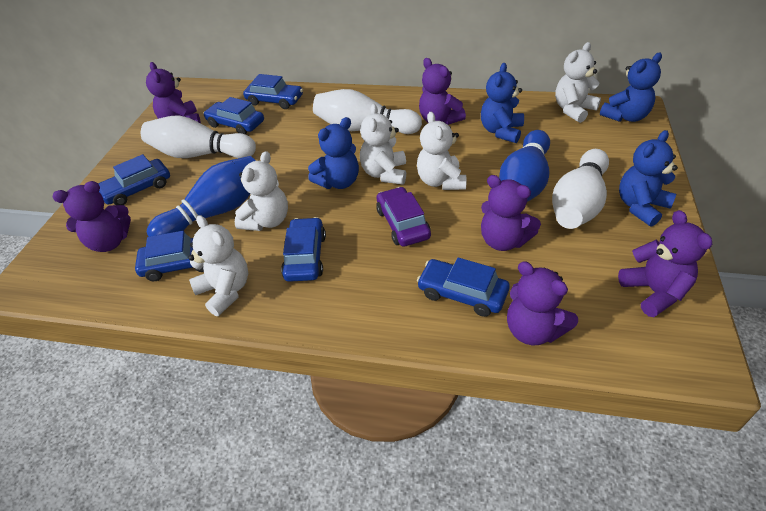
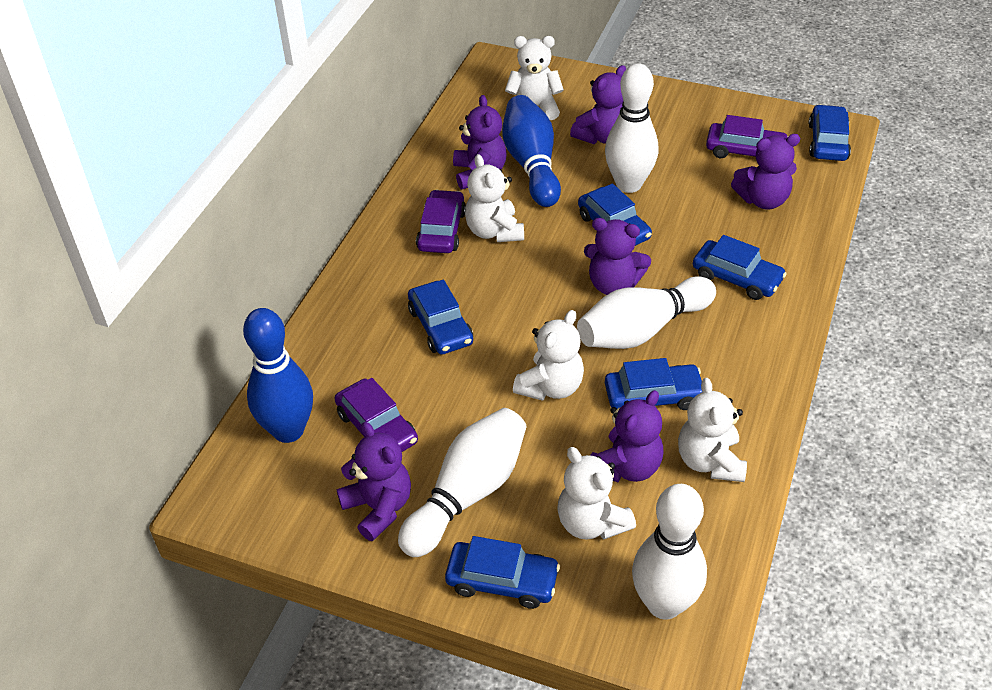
blue teddy bear: 4 -> 0
purple car: 1 -> 3
white bowling pin: 3 -> 4

